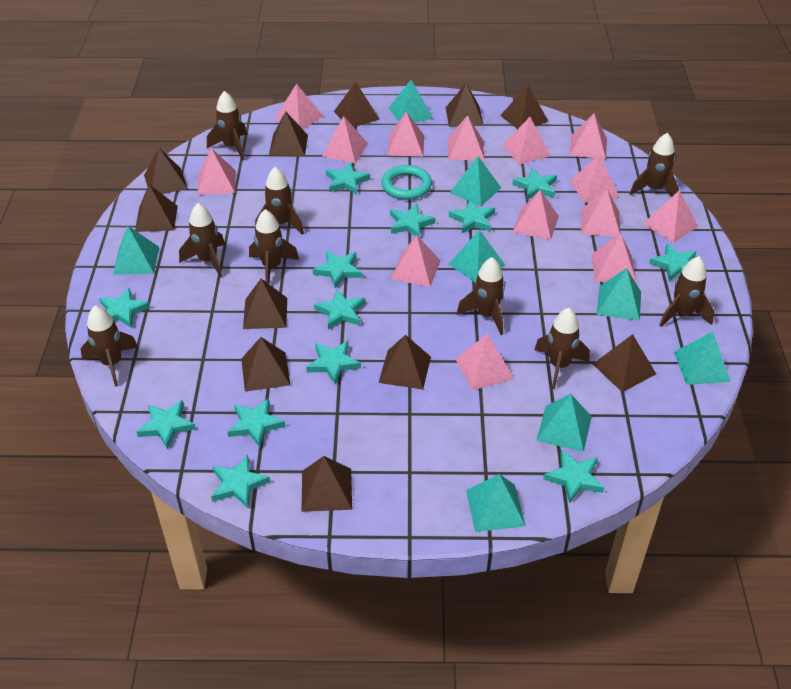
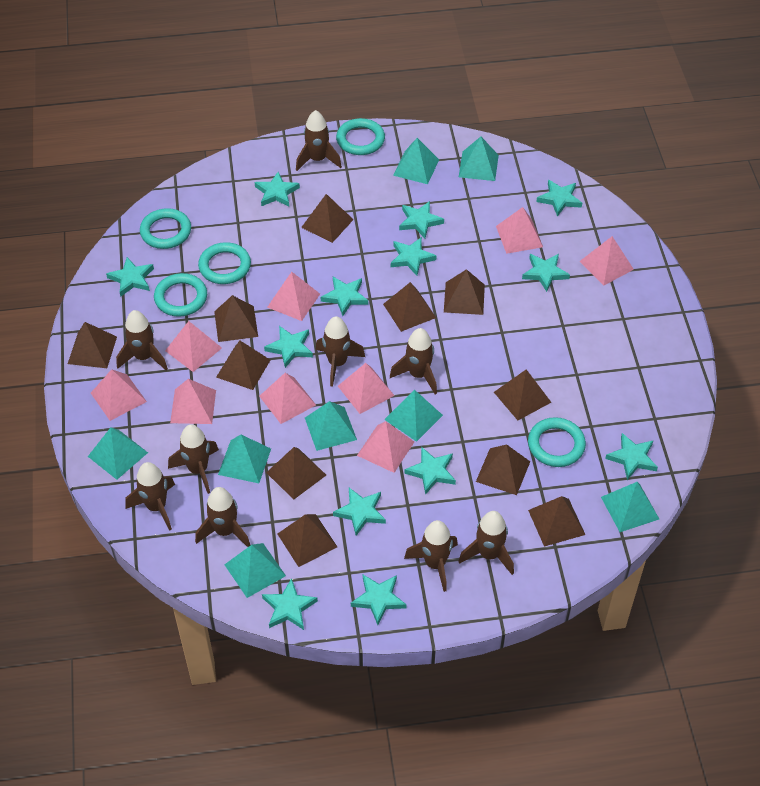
pink pyramid: 14 -> 9
turquoise ring: 1 -> 5

